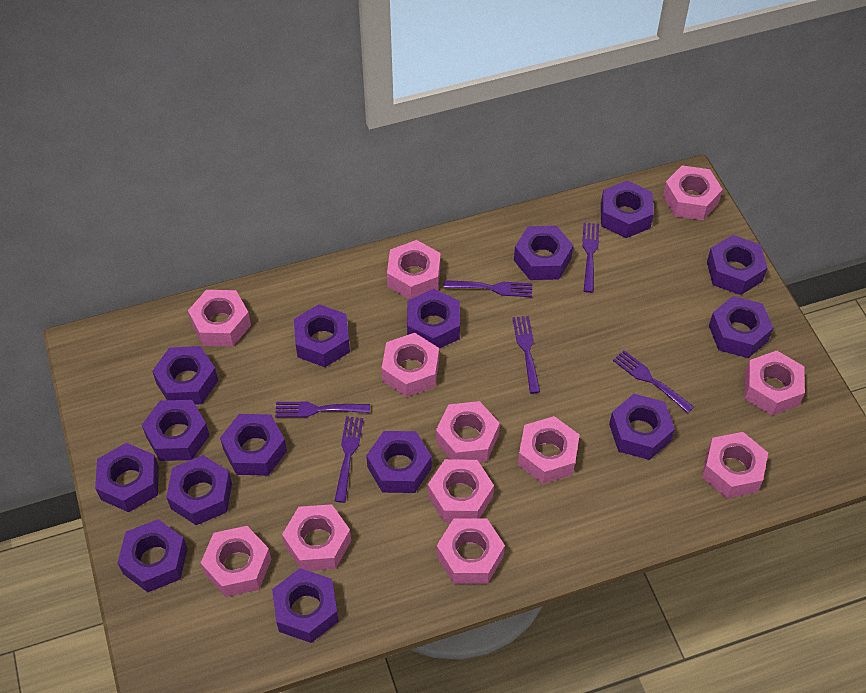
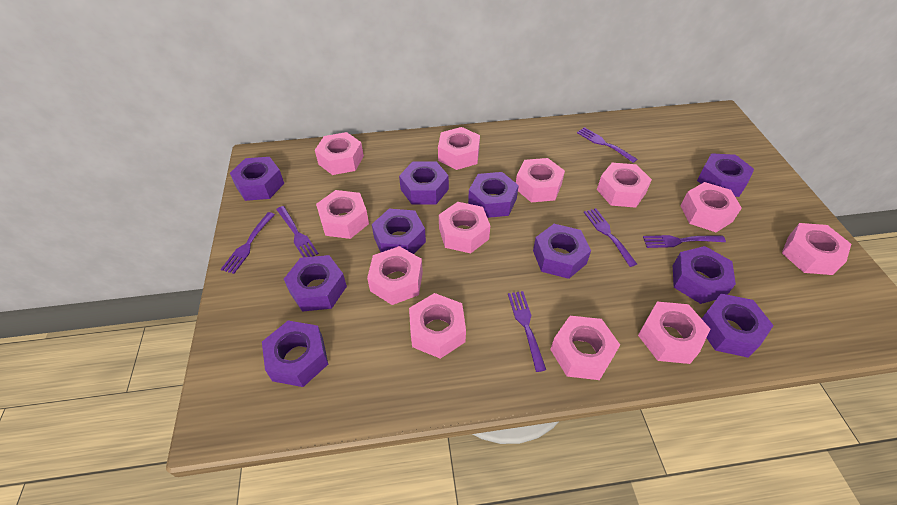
purple nut: 15 -> 10

